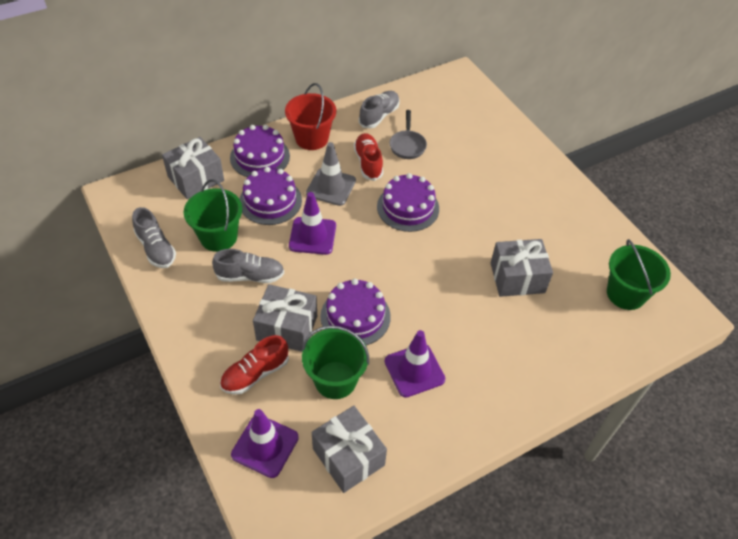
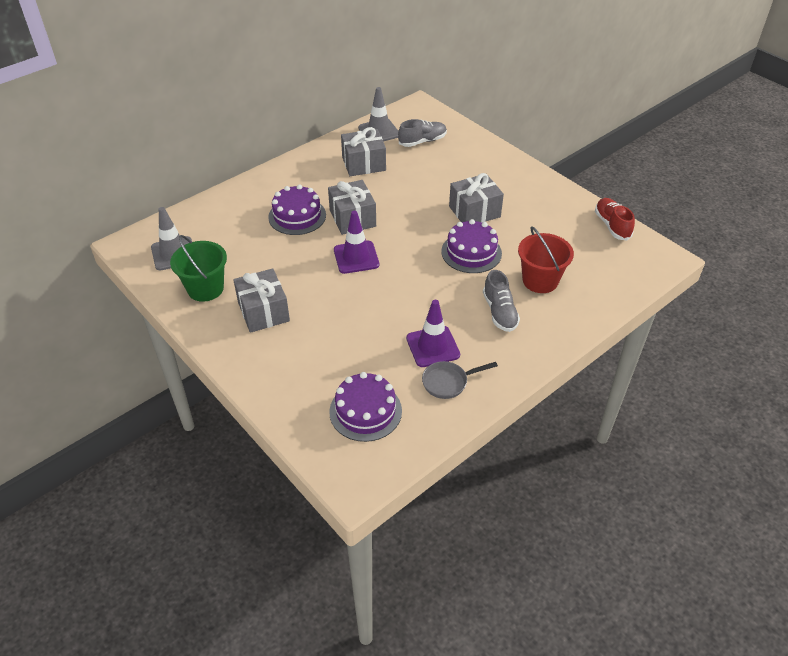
green bucket: 3 -> 1
grey shoe: 3 -> 2
grey traffic cone: 1 -> 2
purple cake: 4 -> 3
purple traffic cone: 3 -> 2
red shoe: 2 -> 1

